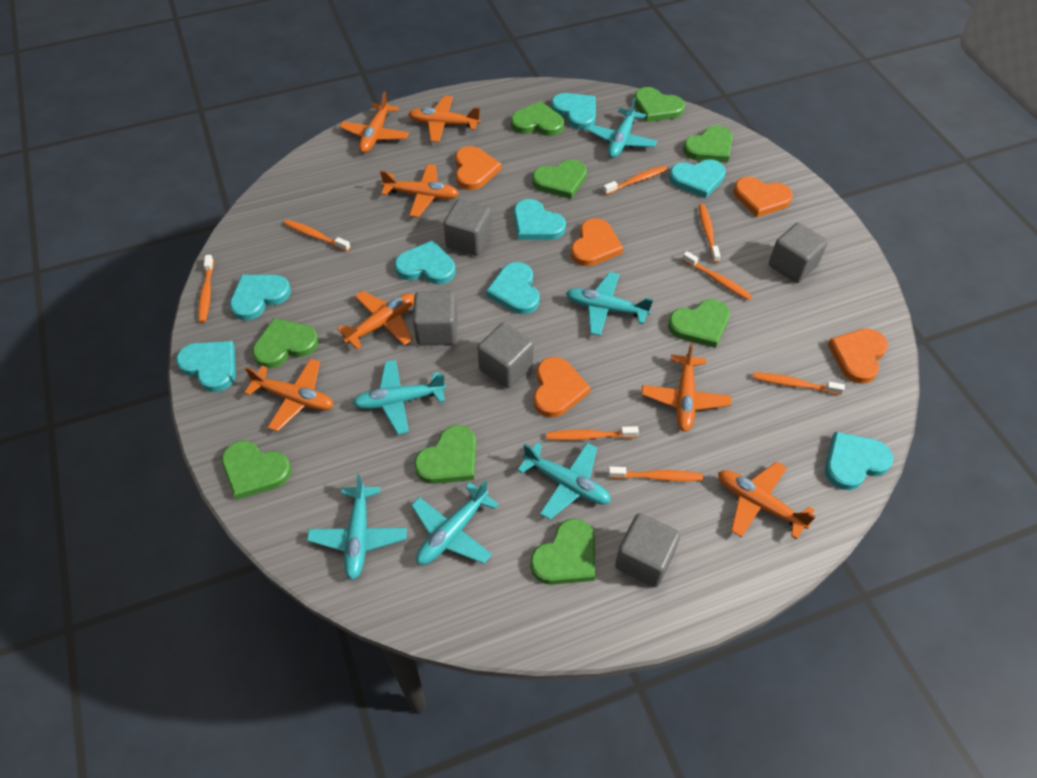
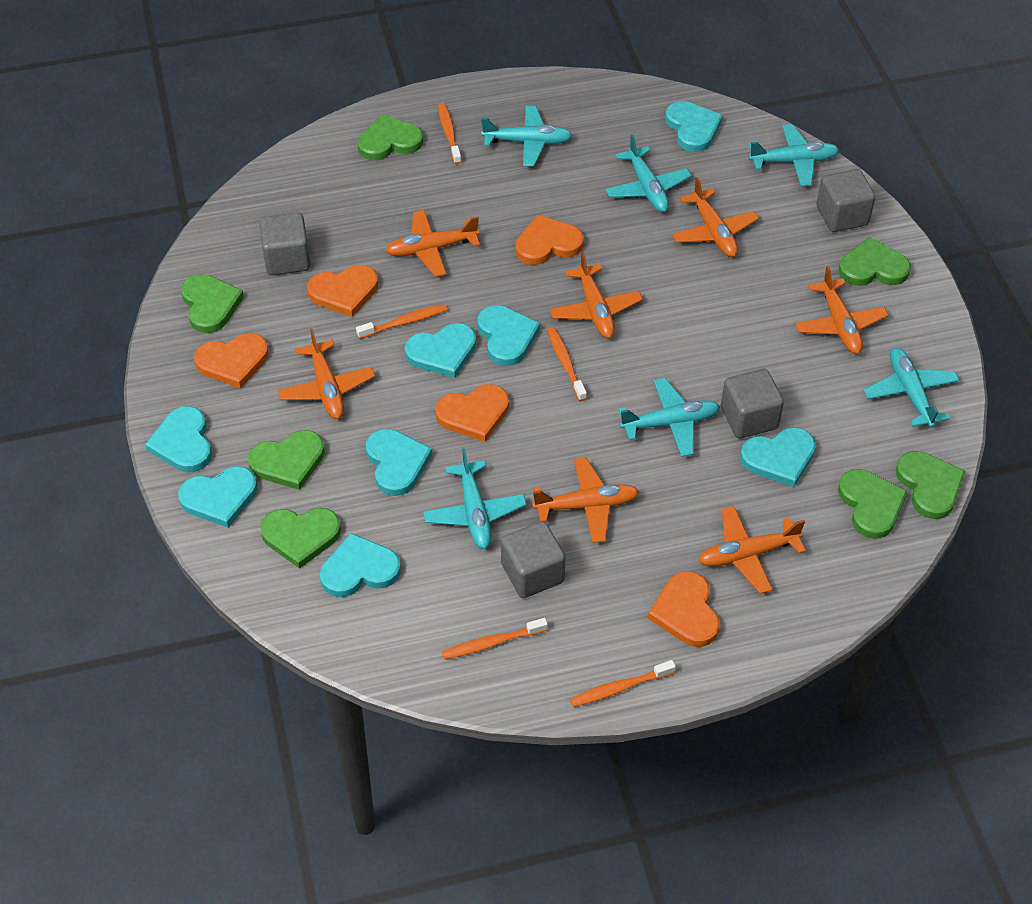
green heart: 9 -> 7
grey cube: 5 -> 4
orange toothbrush: 8 -> 5

